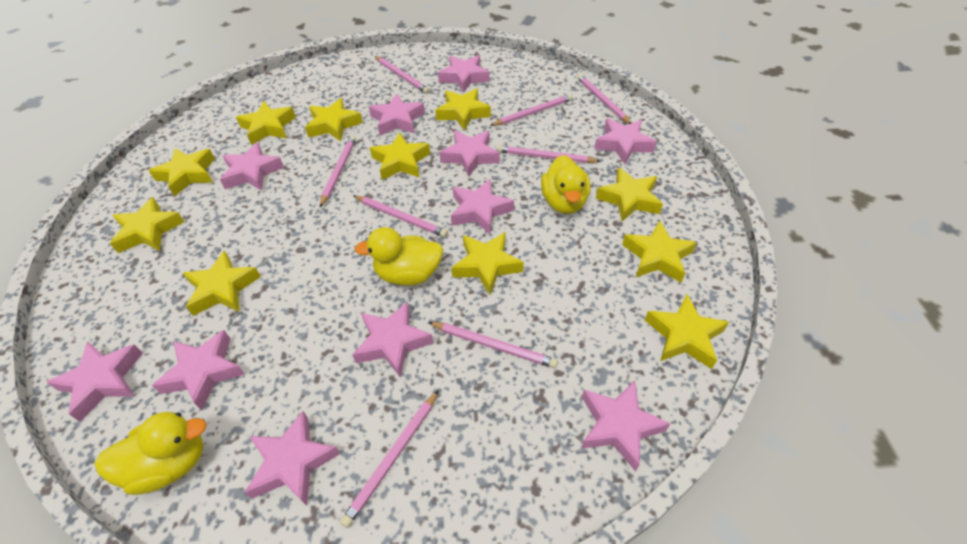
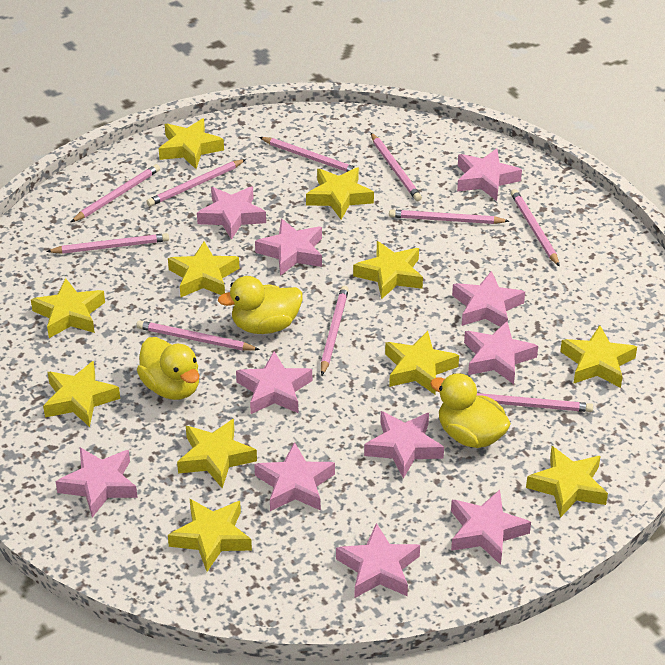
pink pencil: 8 -> 10

